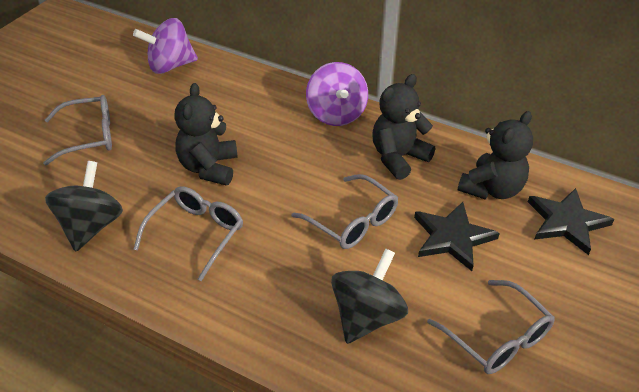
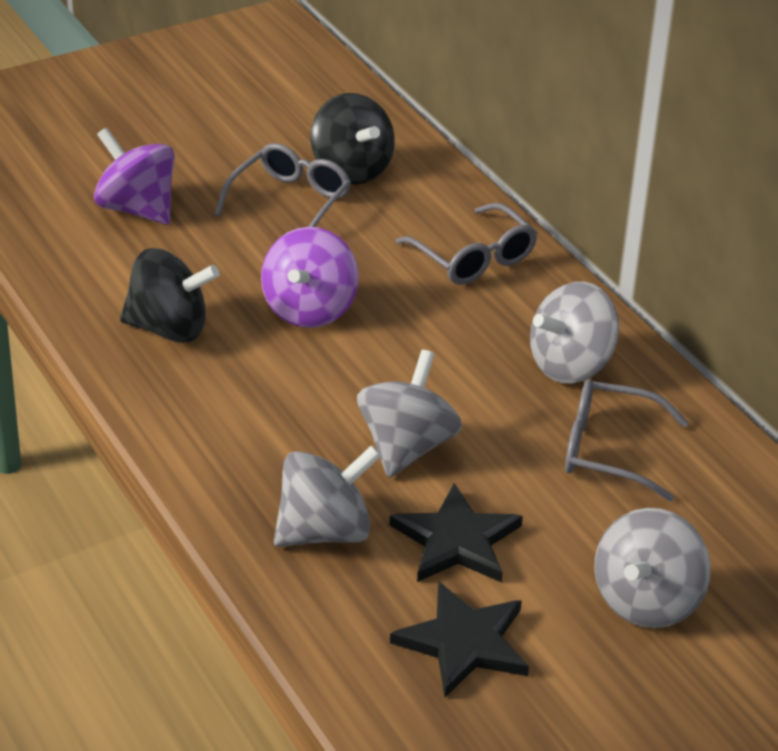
black teddy bear: 3 -> 0
grey glasses: 4 -> 3
grey spinning top: 0 -> 4

